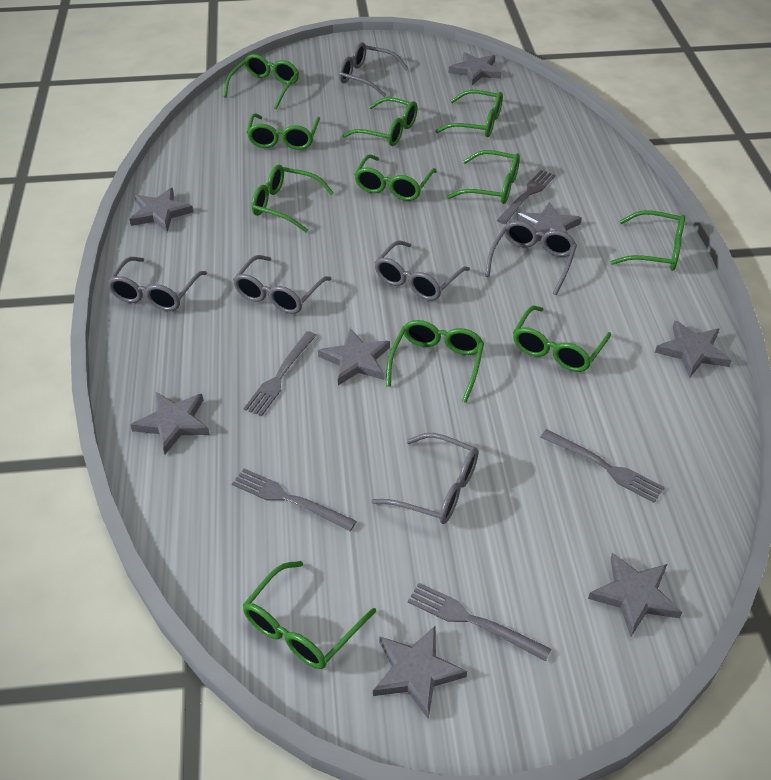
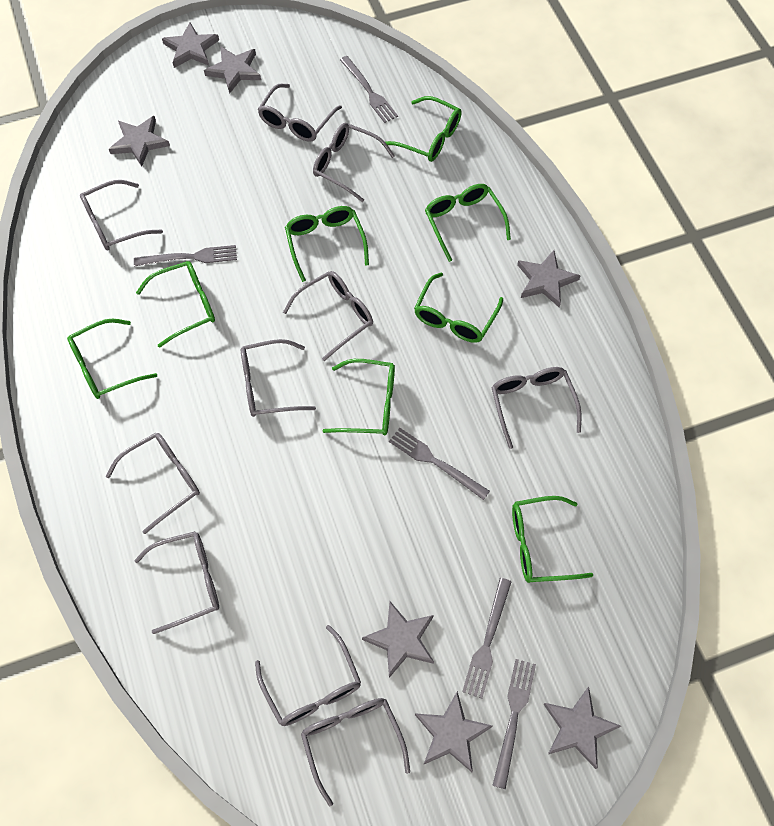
green glasses: 11 -> 8
grey glasses: 6 -> 10
grey star: 8 -> 7

